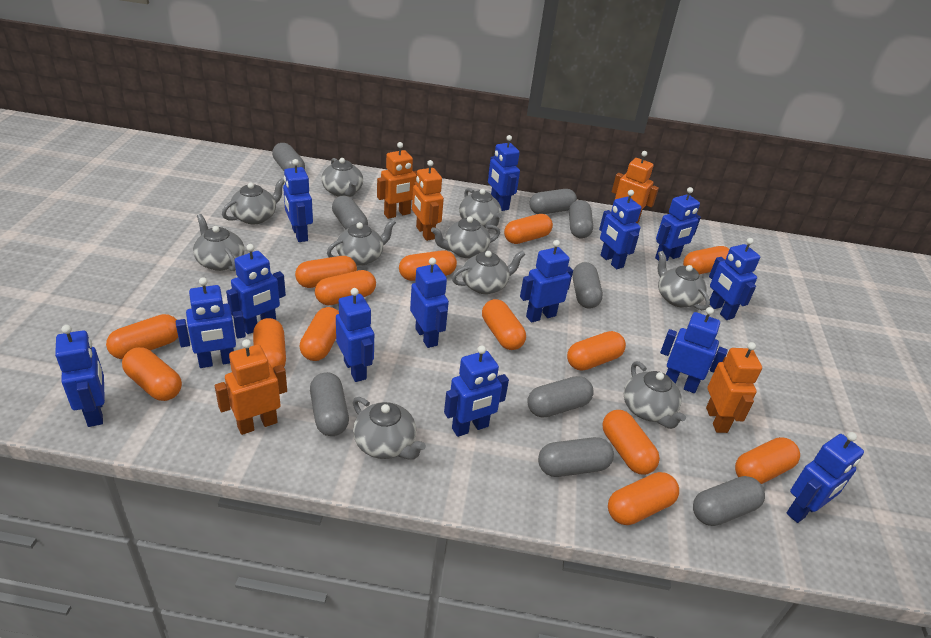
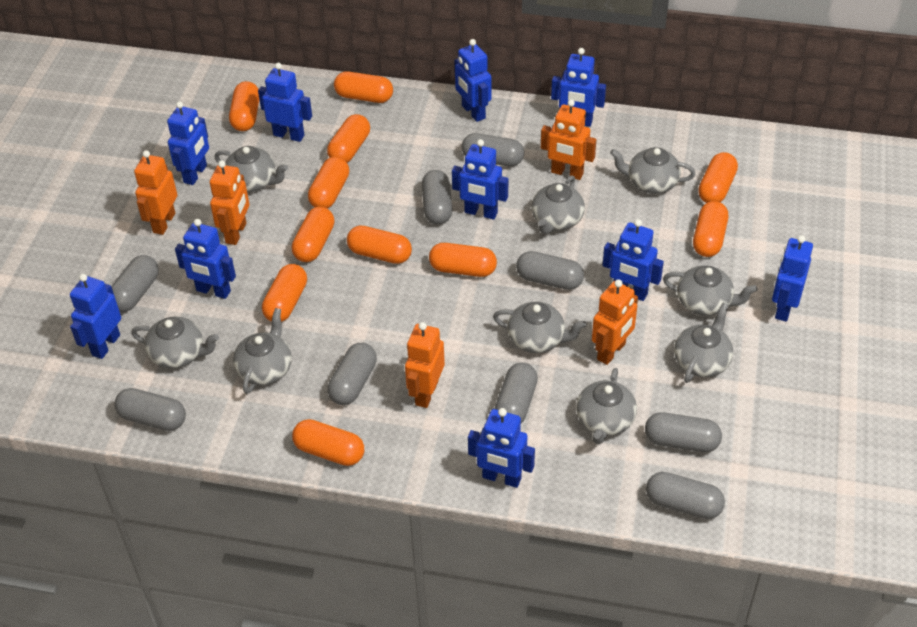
blue robot: 14 -> 10
grey teapot: 10 -> 9
orange capsule: 14 -> 11

